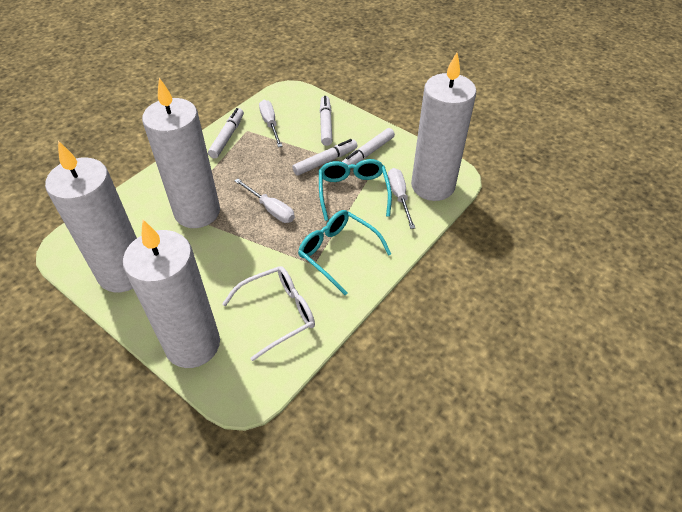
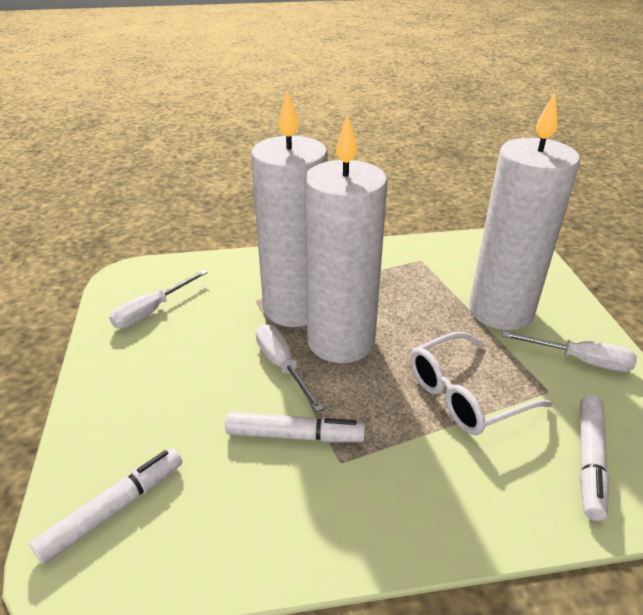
turquoise glasses: 2 -> 0
white candle: 4 -> 3
white marker: 4 -> 3

